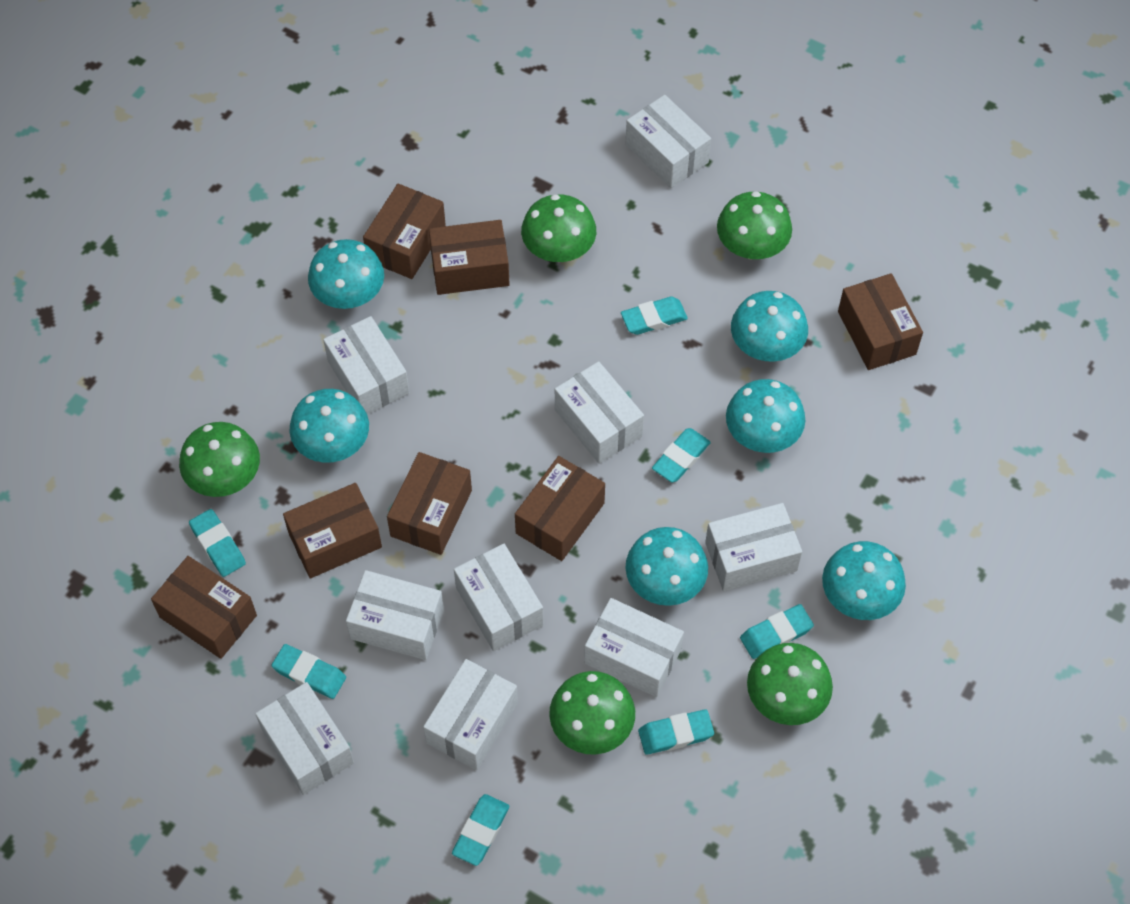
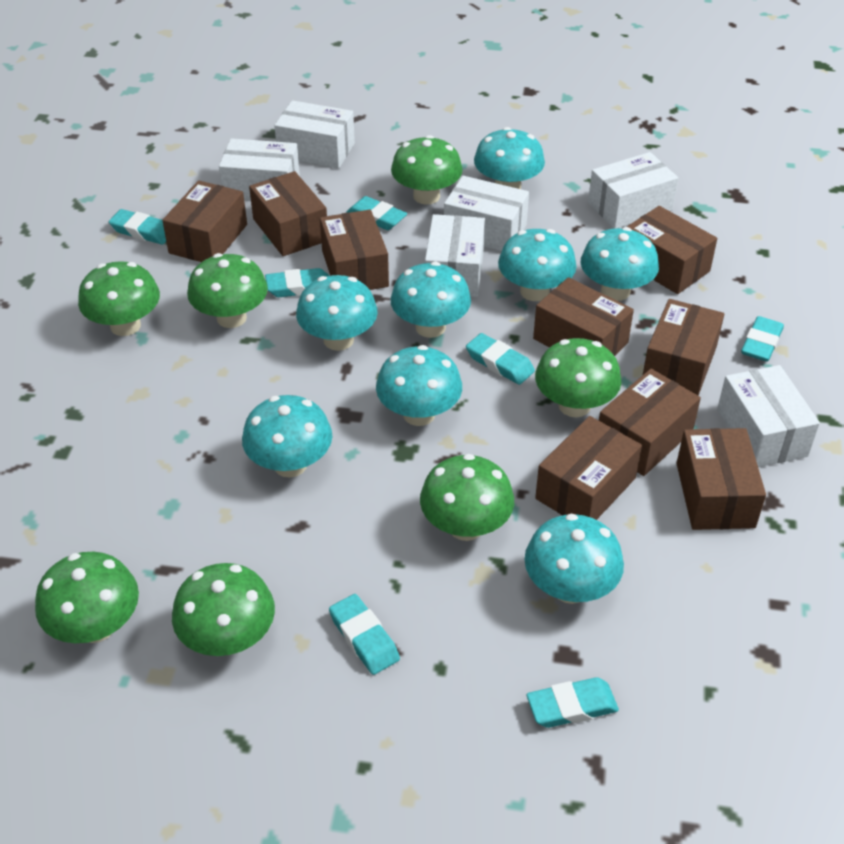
brown box: 7 -> 9
green mushroom: 5 -> 7
turquoise mushroom: 6 -> 8
white box: 9 -> 6

